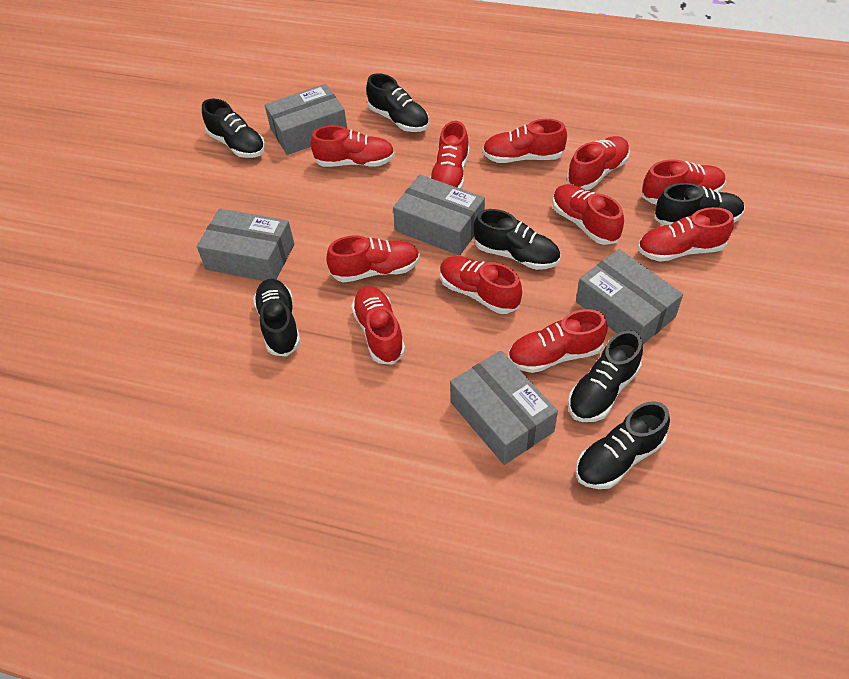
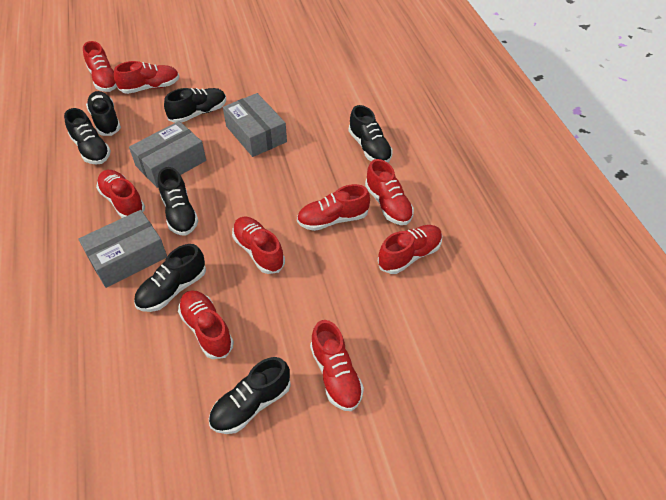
grey box: 5 -> 3
red shoe: 11 -> 9

